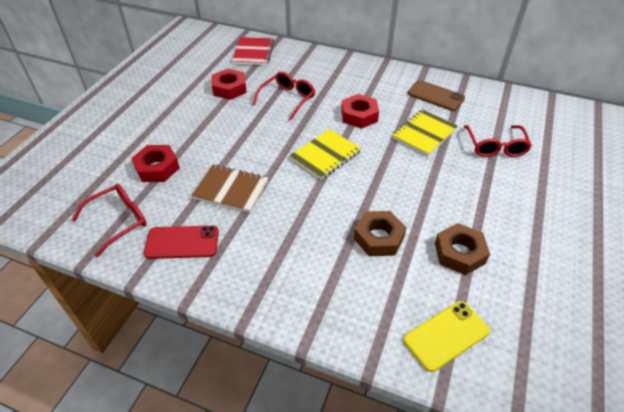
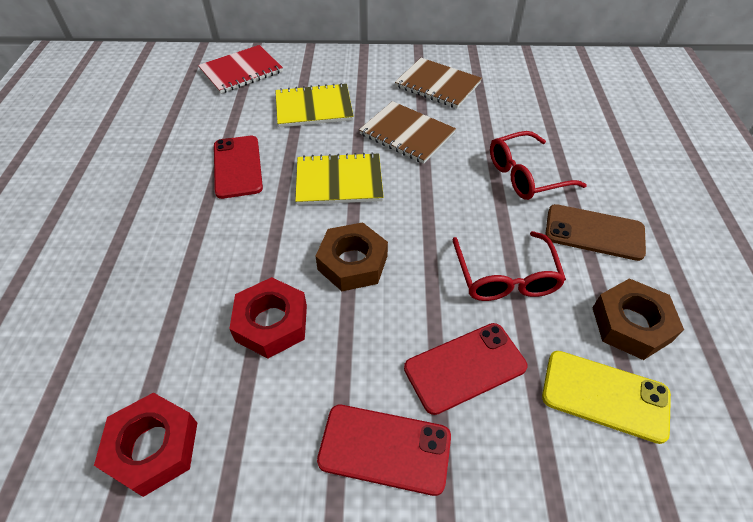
brown notebook: 1 -> 2
red glasses: 3 -> 2
red nut: 3 -> 2
red phone: 1 -> 3

